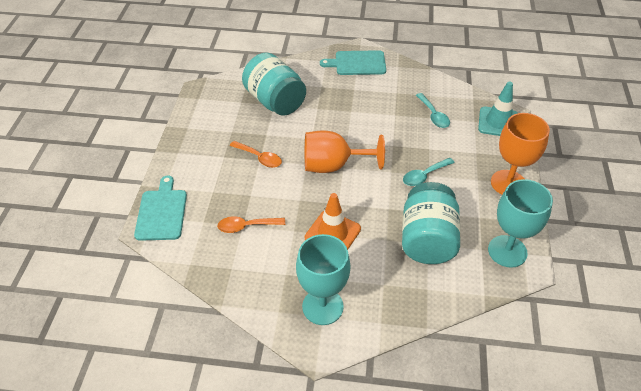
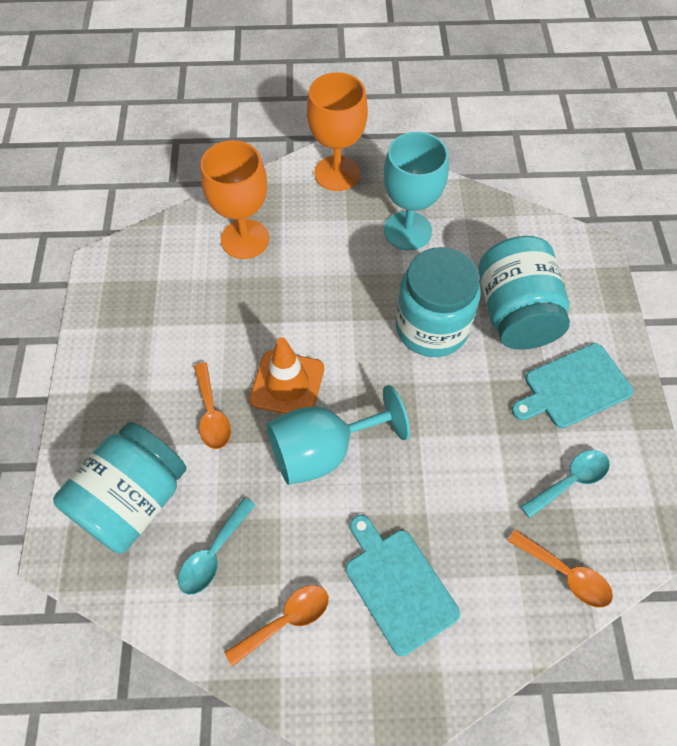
orange spoon: 2 -> 3
turquoise jar: 2 -> 3
turquoise traffic cone: 1 -> 0

